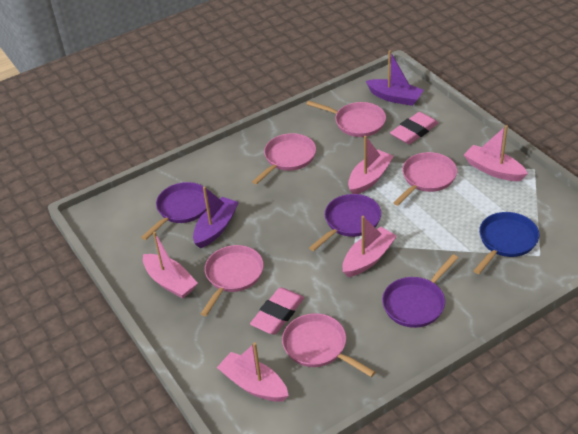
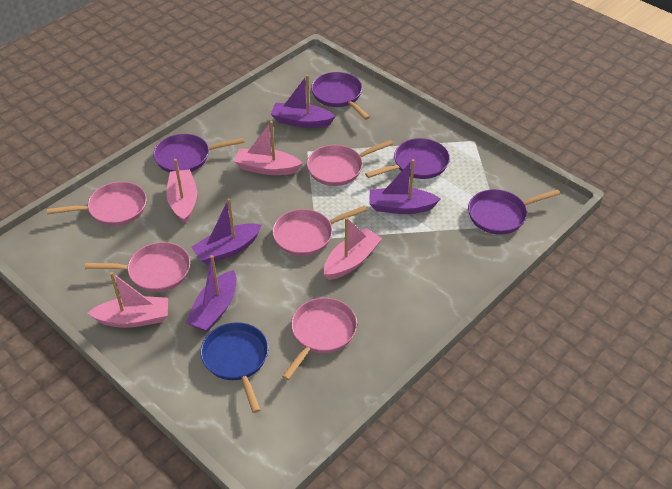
pink boat: 5 -> 4
pink eraser: 2 -> 0
purple boat: 2 -> 4
purple pan: 3 -> 4

